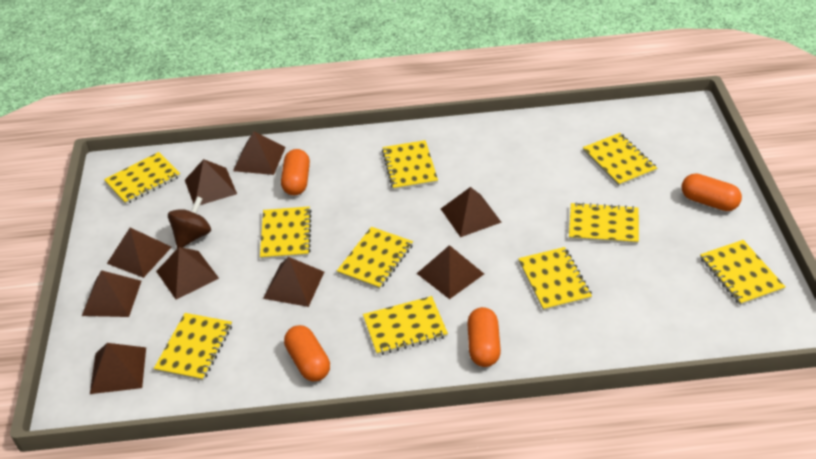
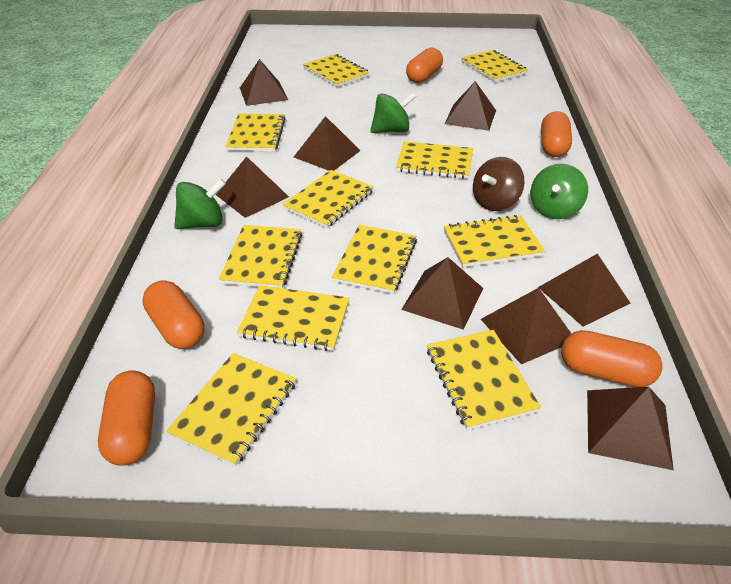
brown pyramid: 9 -> 8
green spinning top: 0 -> 3
orange capsule: 4 -> 5
yellow notebook: 10 -> 11

